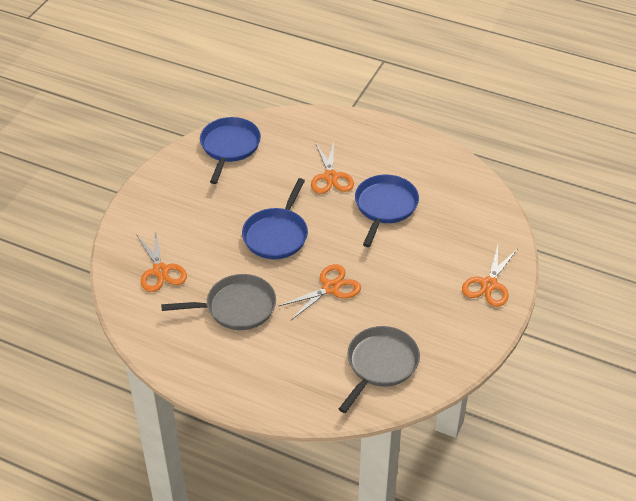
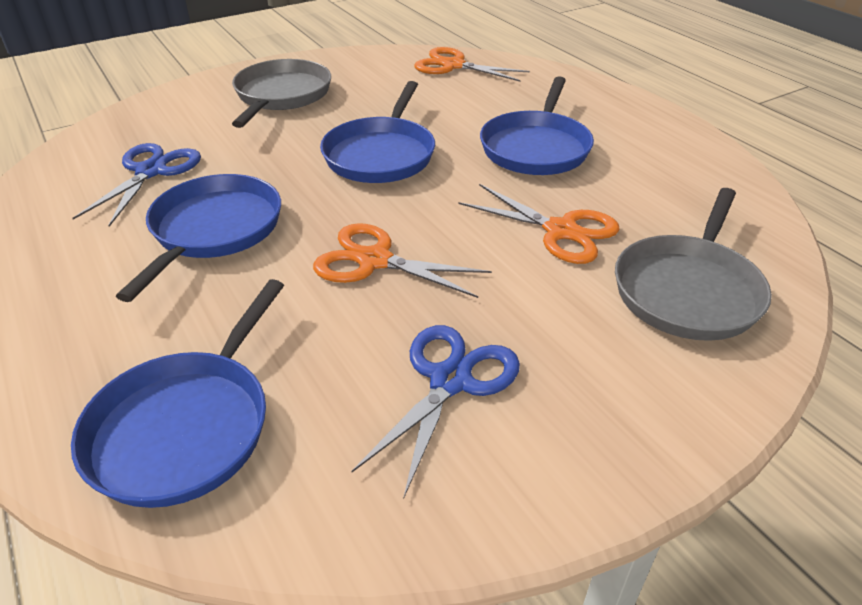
blue pan: 3 -> 4
blue scissors: 0 -> 2
orange scissors: 4 -> 3

